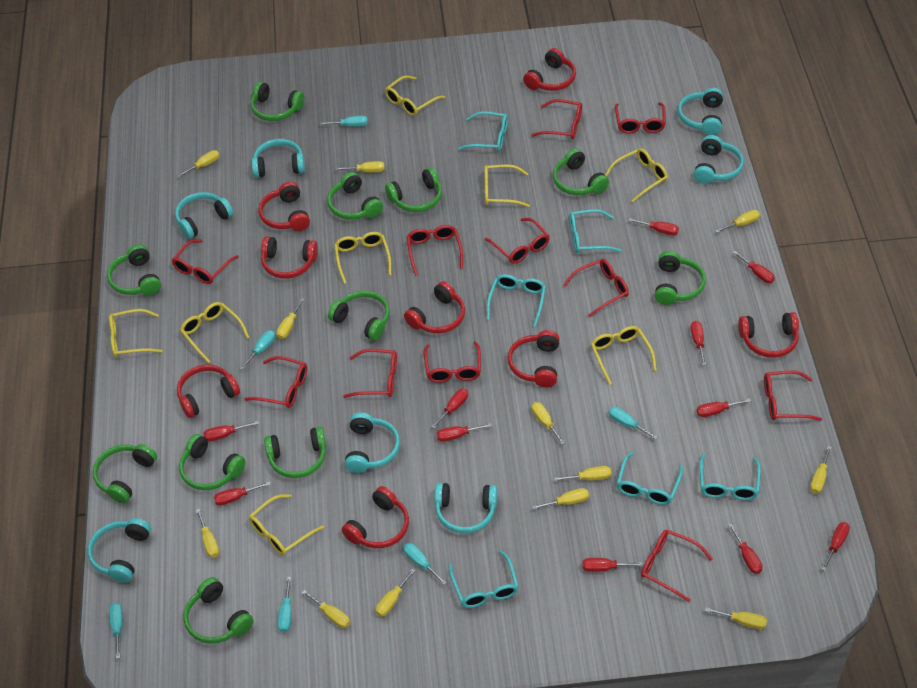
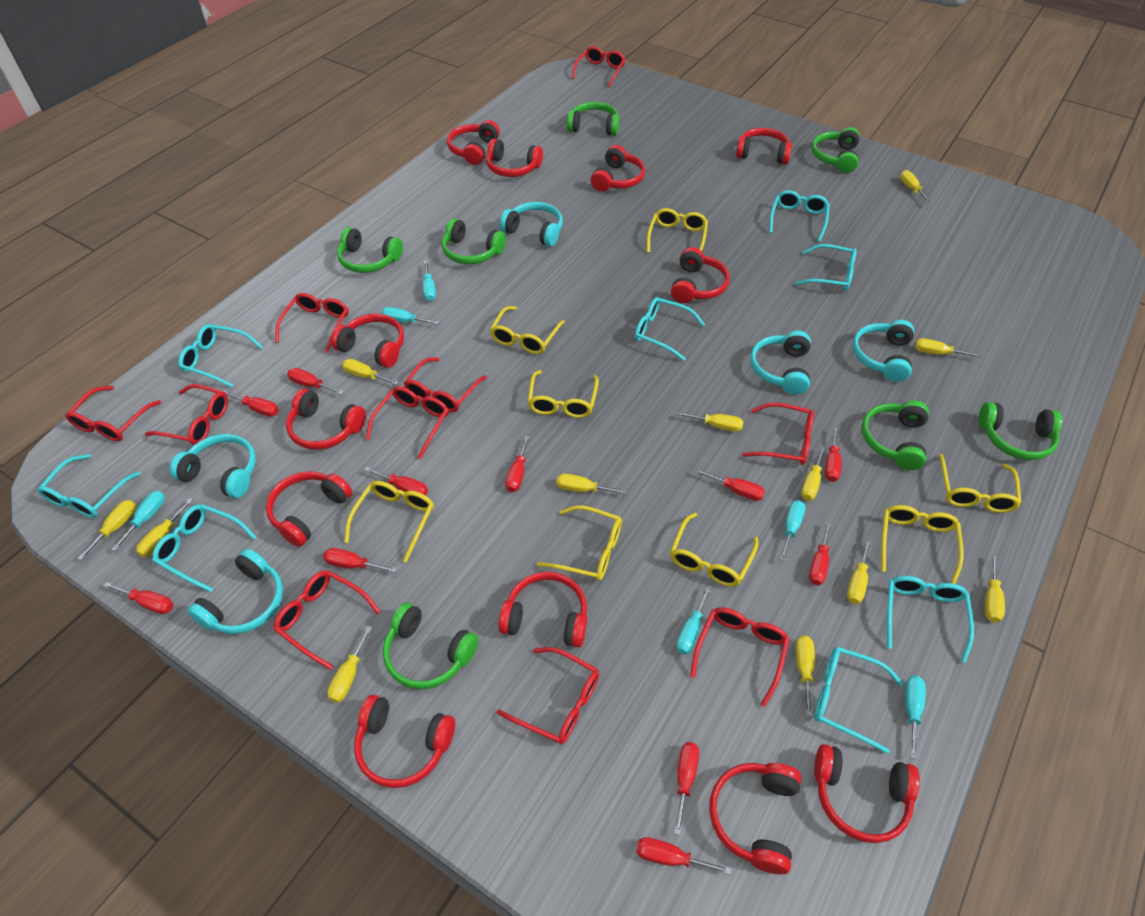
green headphones: 11 -> 7
red glasses: 11 -> 10
red headphones: 8 -> 12
turquoise glasses: 6 -> 8
turquoise headphones: 7 -> 5

